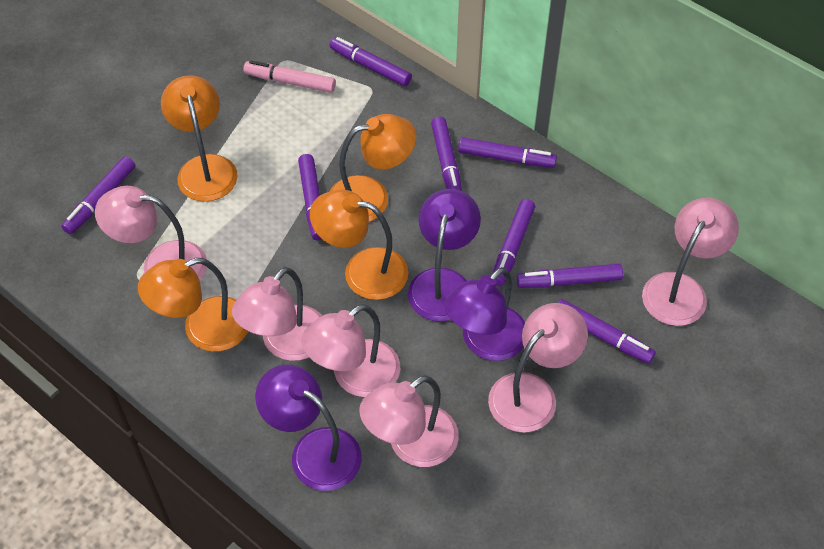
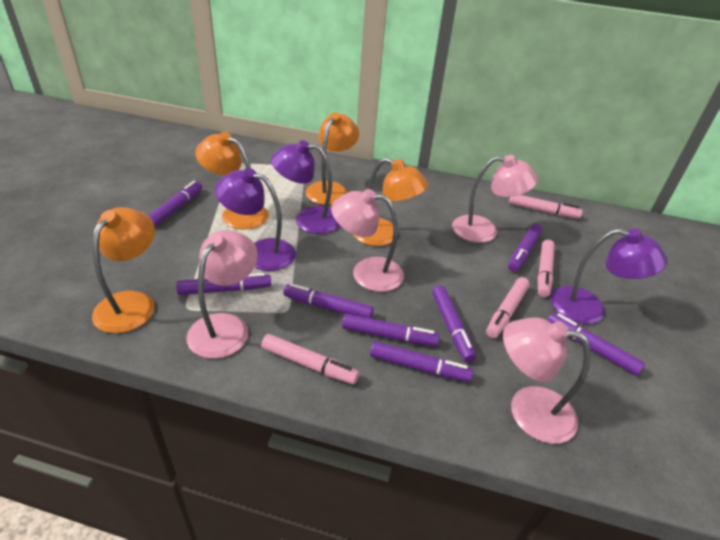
pink lamp: 6 -> 4
pink marker: 1 -> 4

